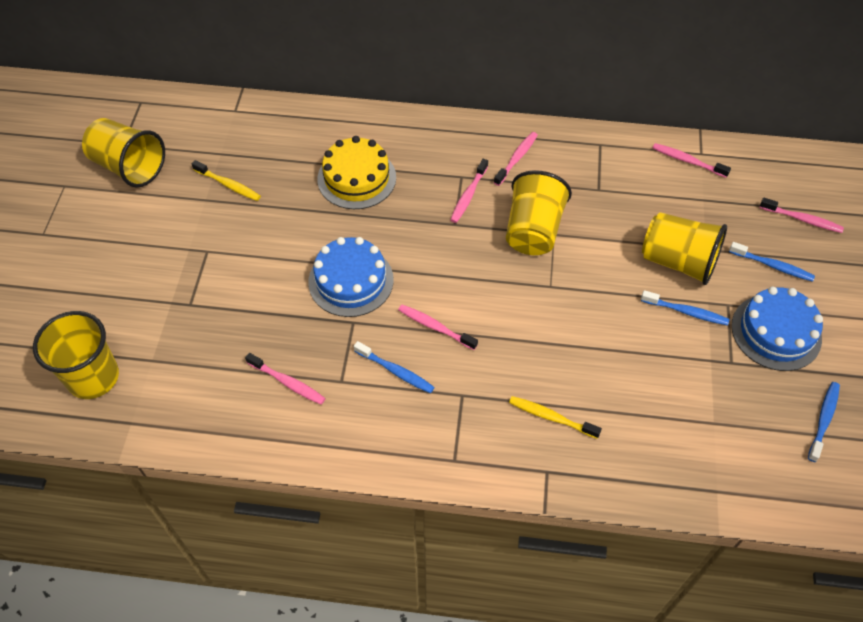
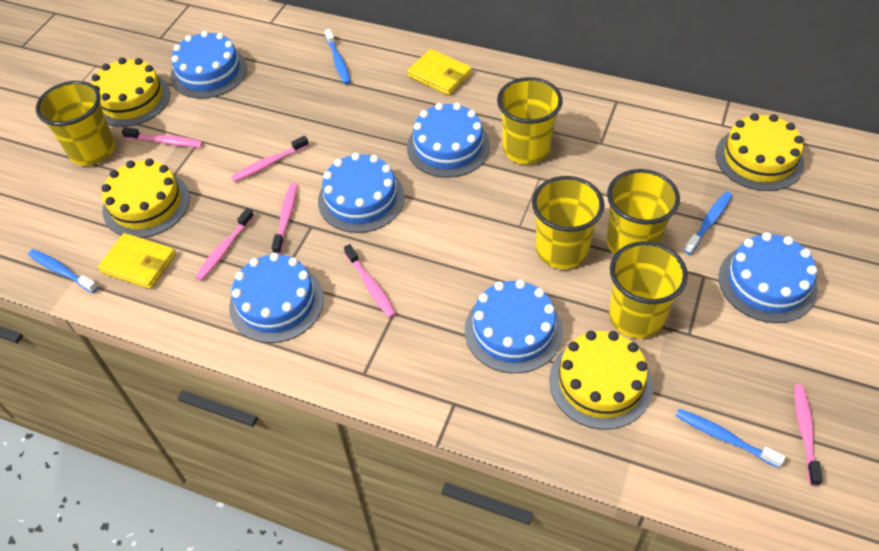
blue cake: 2 -> 6
yellow cake: 1 -> 4
yellow cup: 4 -> 5
yellow toothbrush: 2 -> 0
yellow wallet: 0 -> 2

